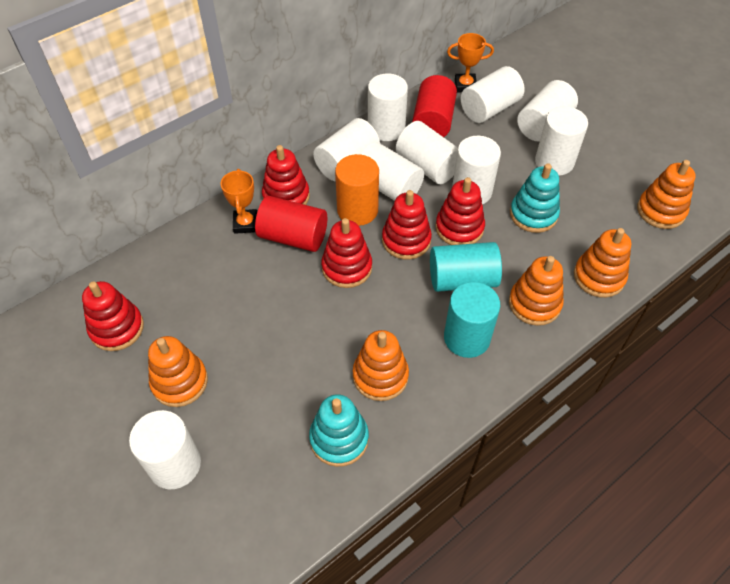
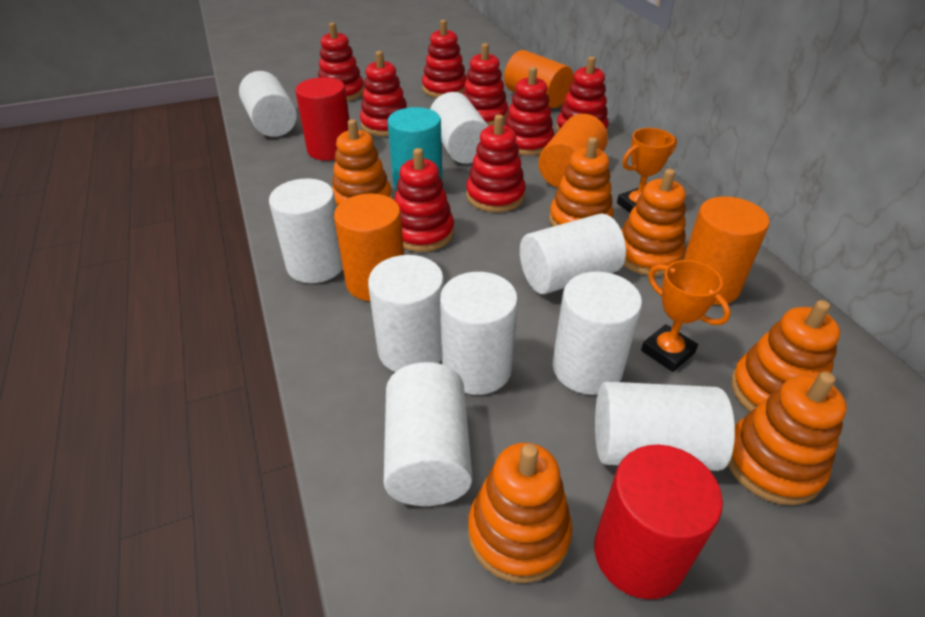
orange cylinder: 1 -> 4
orange stacking toy: 5 -> 6
red stacking toy: 5 -> 8
turquoise cylinder: 2 -> 1
turquoise stacking toy: 2 -> 0

